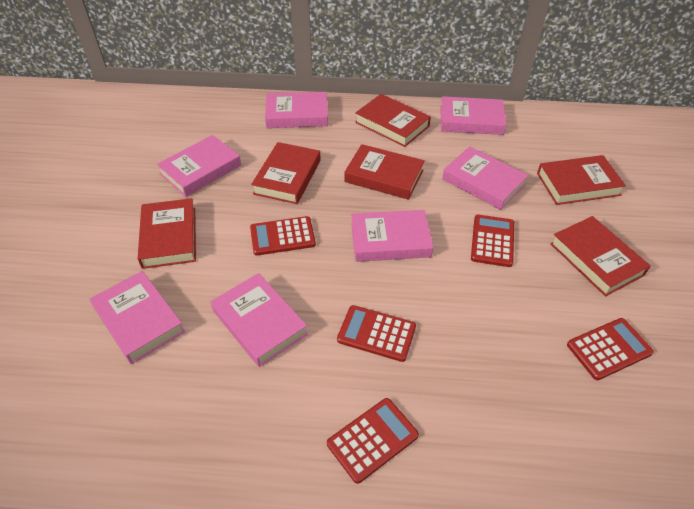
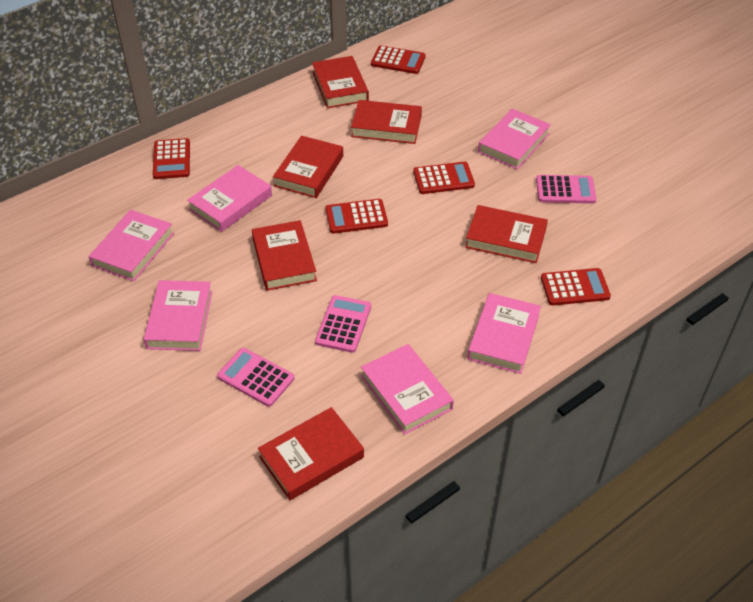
pink book: 7 -> 6
pink calculator: 0 -> 3

